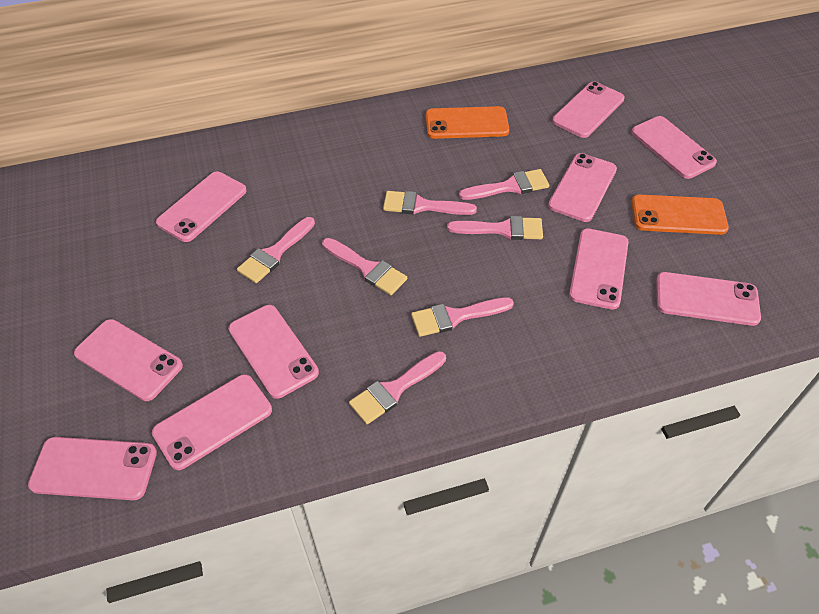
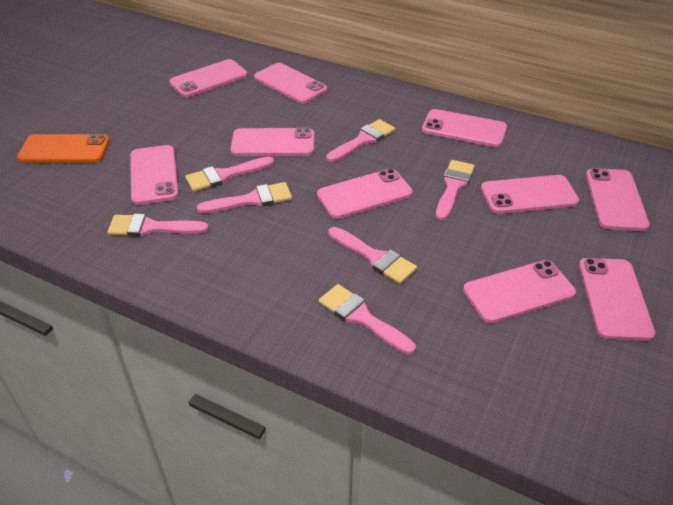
orange phone: 2 -> 1

